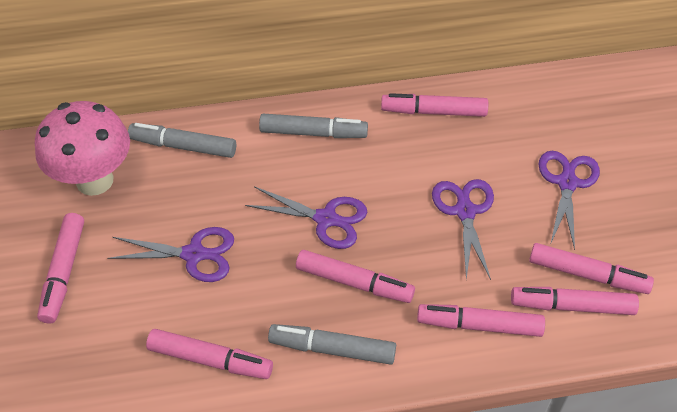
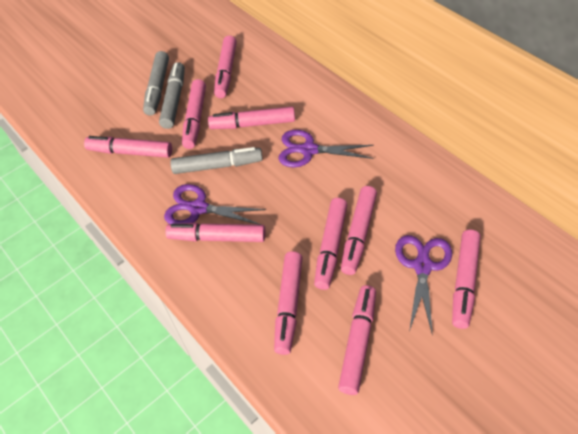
pink marker: 7 -> 10
pink mushroom: 1 -> 0
purple scissors: 4 -> 3

